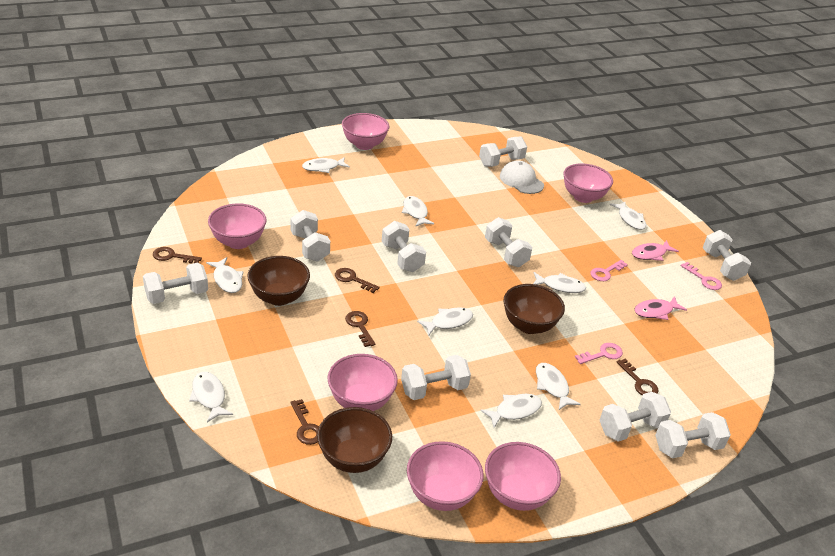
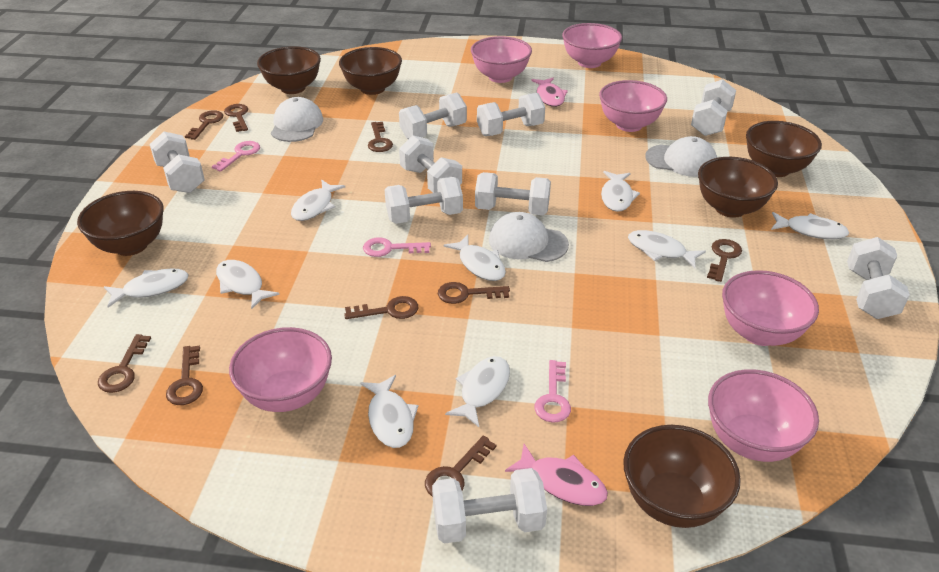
brown bowl: 3 -> 6
brown key: 5 -> 9
white cap: 1 -> 3

